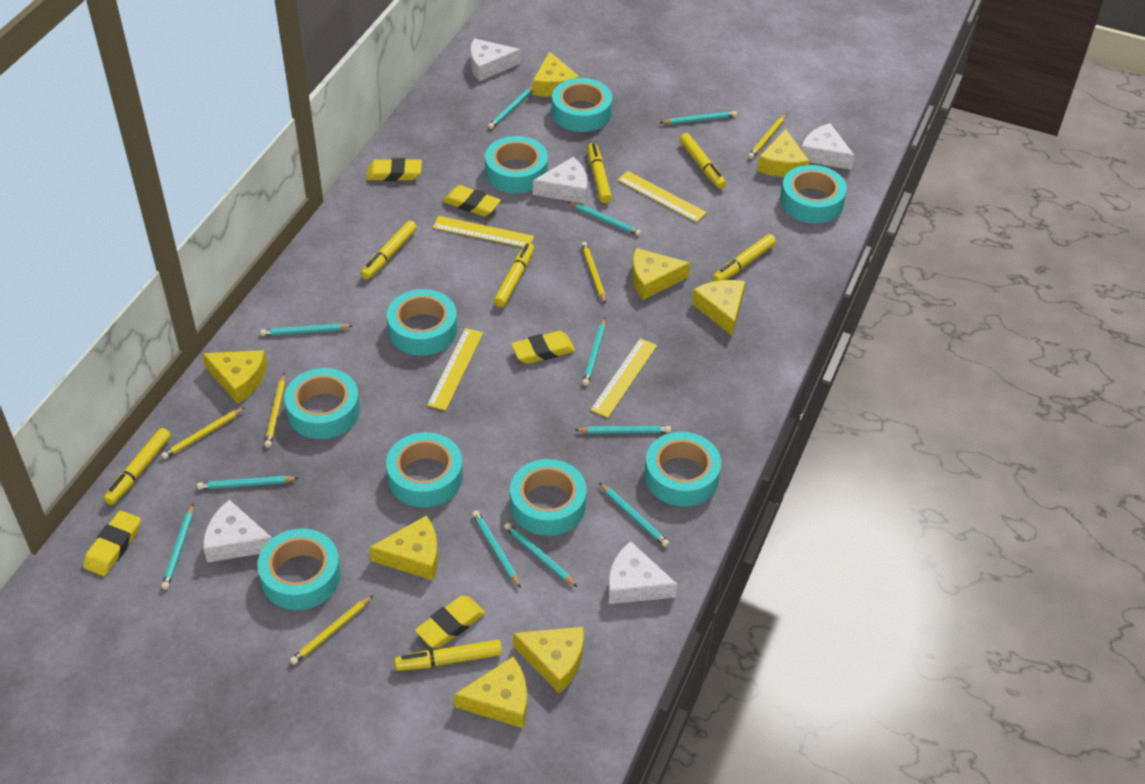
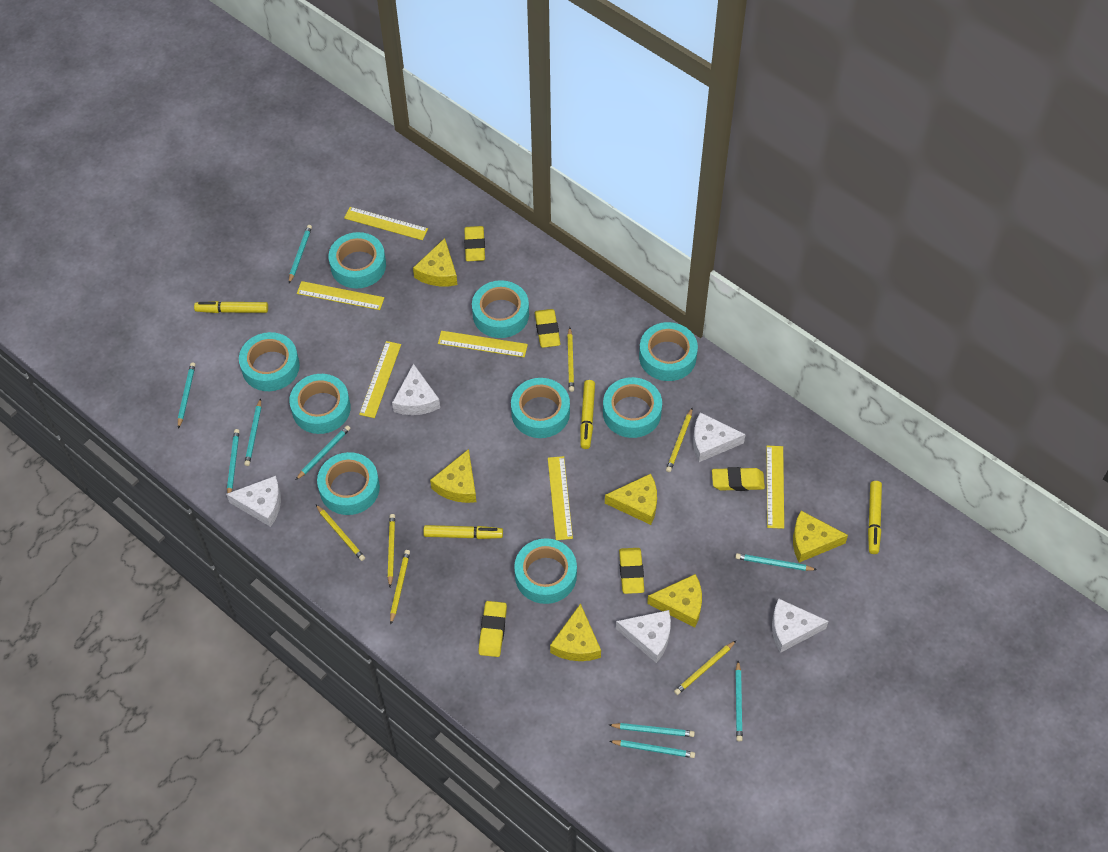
turquoise pencil: 11 -> 9
yellow cheese: 8 -> 6
yellow marker: 7 -> 4
yellow pencil: 5 -> 6
yellow ruler: 4 -> 6

